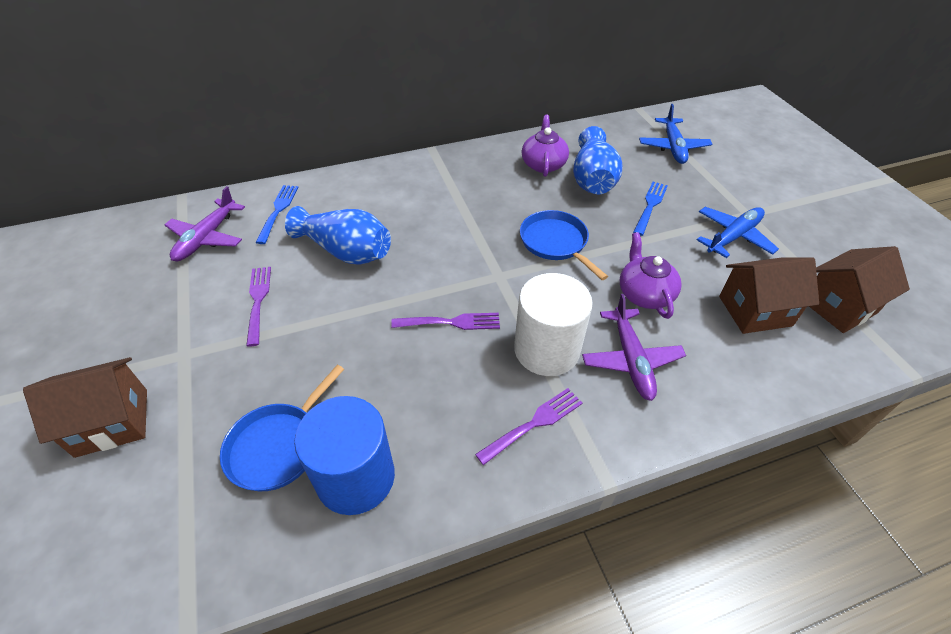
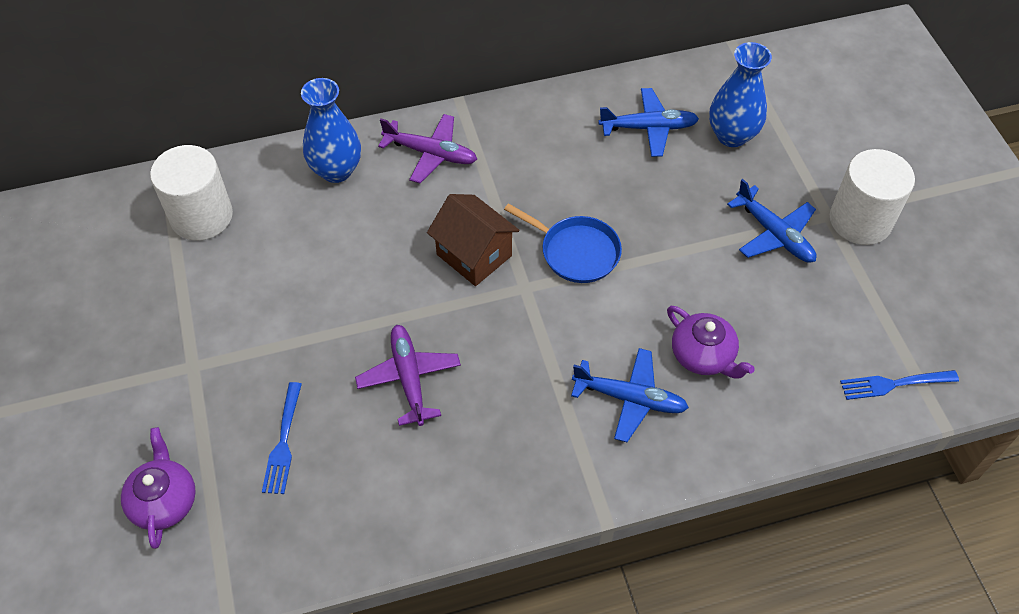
blue cylinder: 1 -> 0
blue pan: 2 -> 1
blue plane: 2 -> 3
brown house: 3 -> 1
purple fork: 3 -> 0
white cylinder: 1 -> 2

